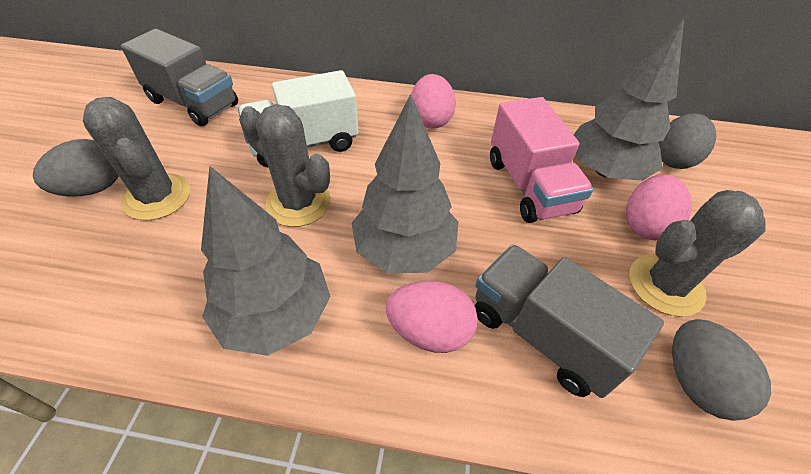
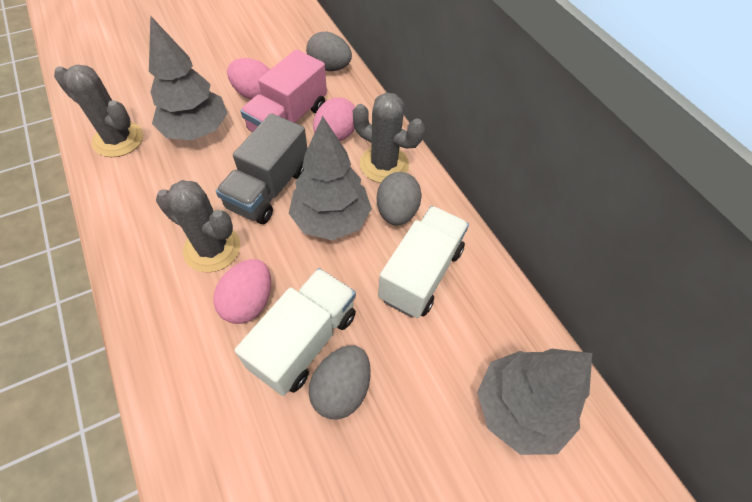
grey truck: 2 -> 1
white truck: 1 -> 2

